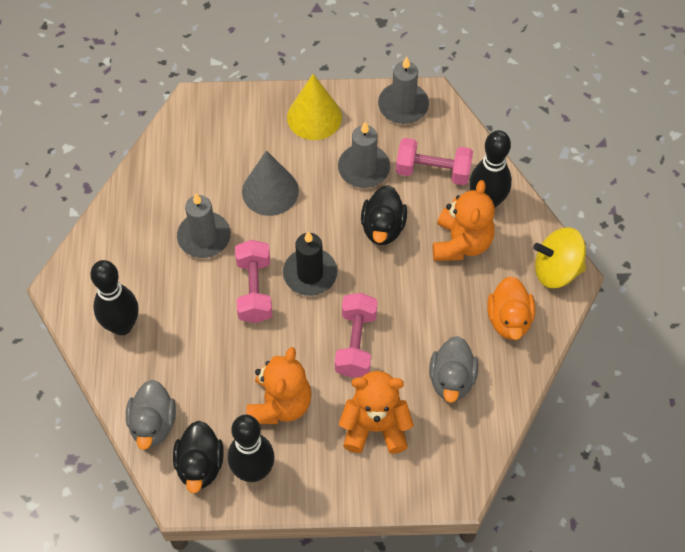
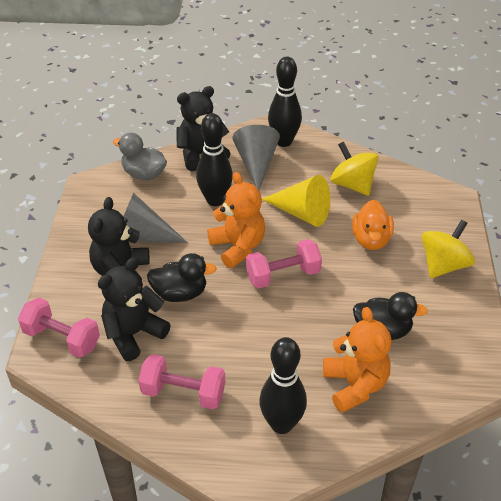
black candle: 1 -> 0
black teddy bear: 0 -> 3
grey candle: 3 -> 0
grey cone: 1 -> 2
grey duck: 2 -> 1
orange teddy bear: 3 -> 2
yellow spinning top: 1 -> 2

